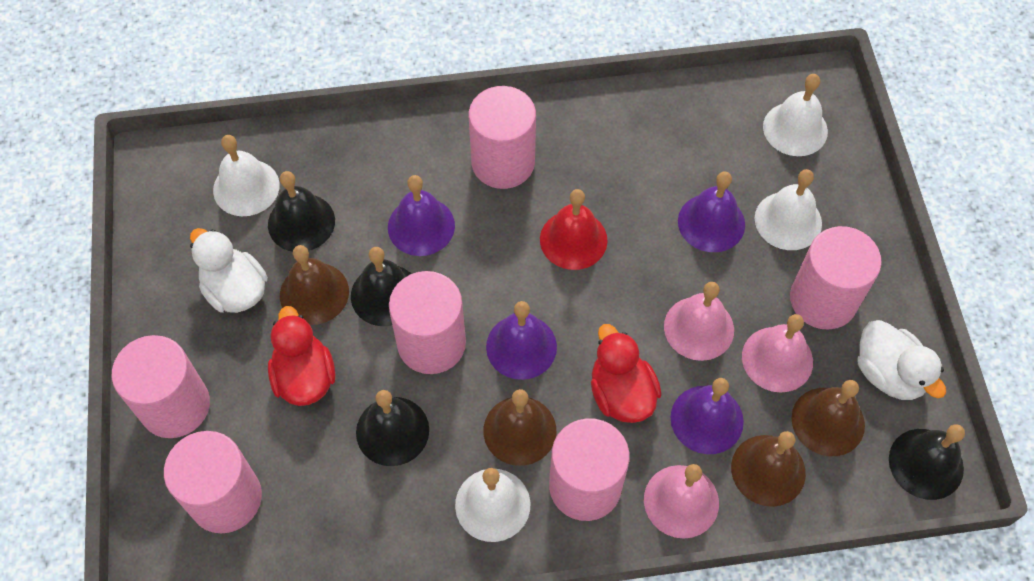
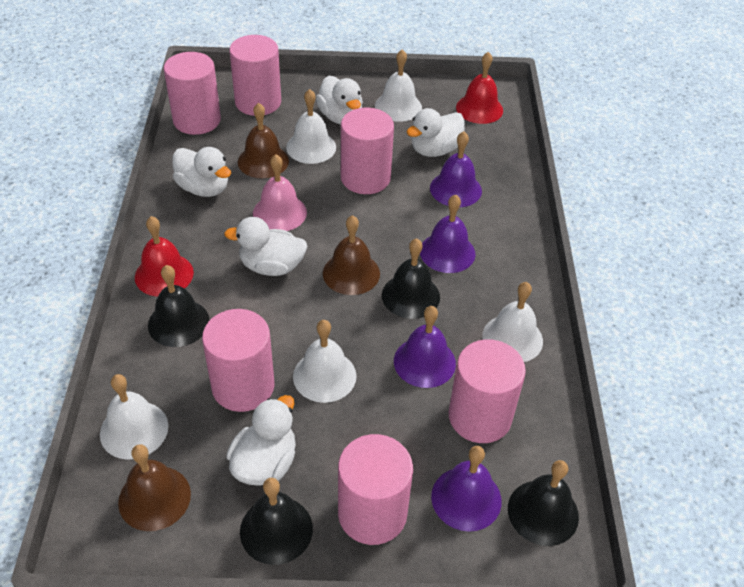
brown bell: 4 -> 3
pink bell: 3 -> 1
red bell: 1 -> 2
red duck: 2 -> 0
white bell: 4 -> 5
white duck: 2 -> 5

